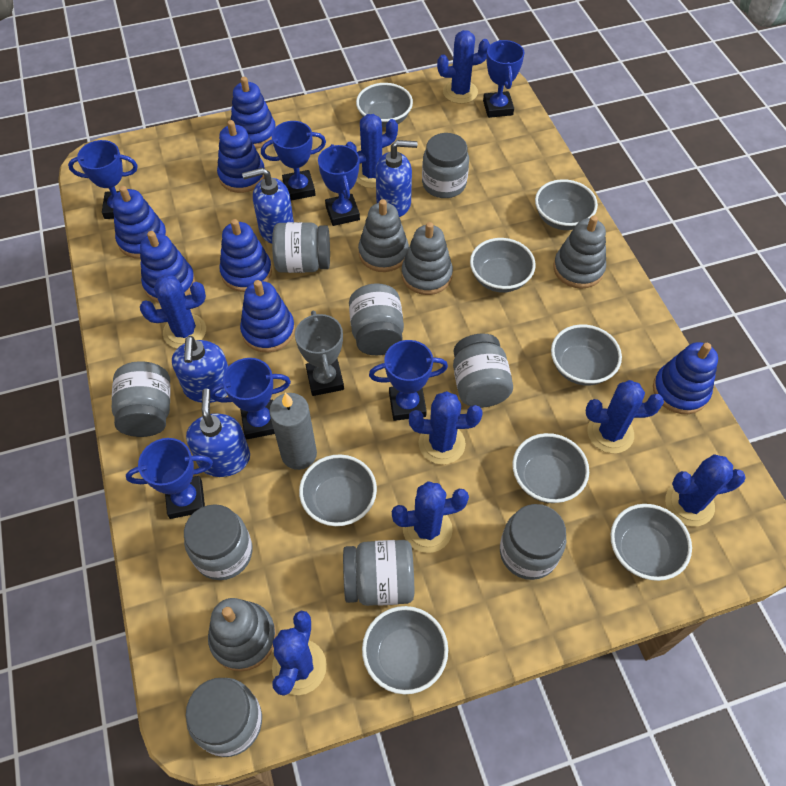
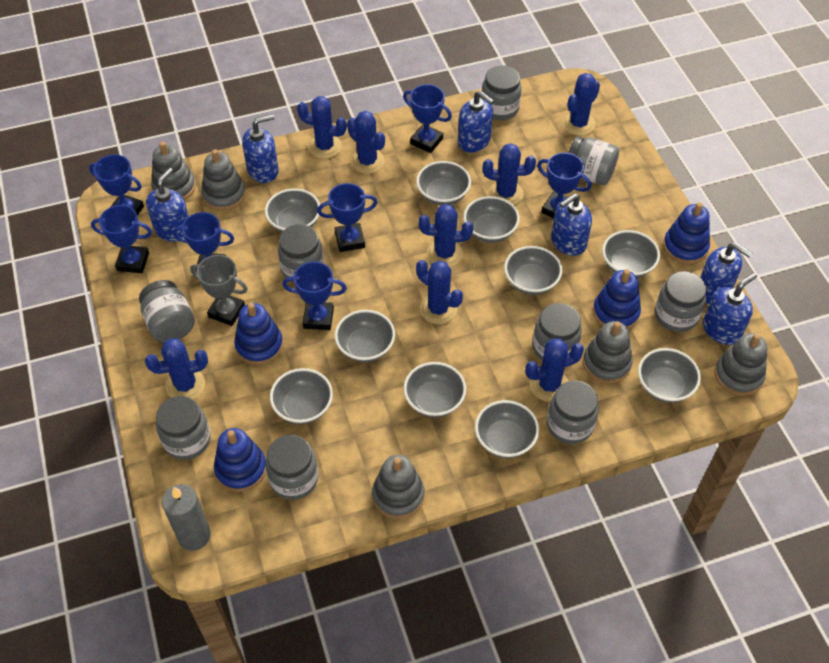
blue soap dispenser: 4 -> 6
blue stacking toy: 7 -> 4
grey bowl: 8 -> 10
grey stacking toy: 4 -> 5

